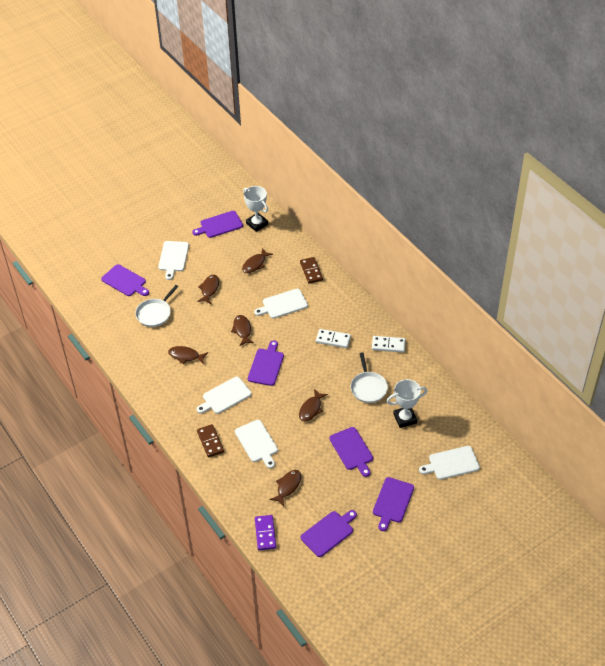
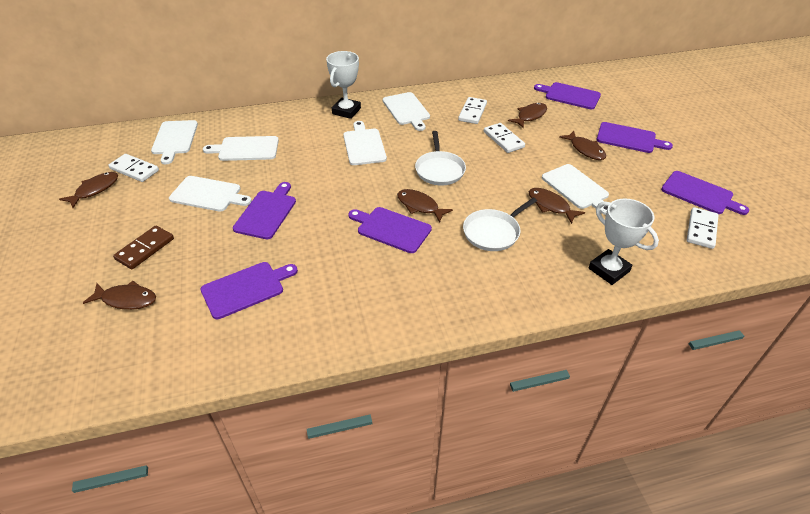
brown domino: 2 -> 1
purple domino: 1 -> 0
white cutting board: 5 -> 6
white domino: 2 -> 4

